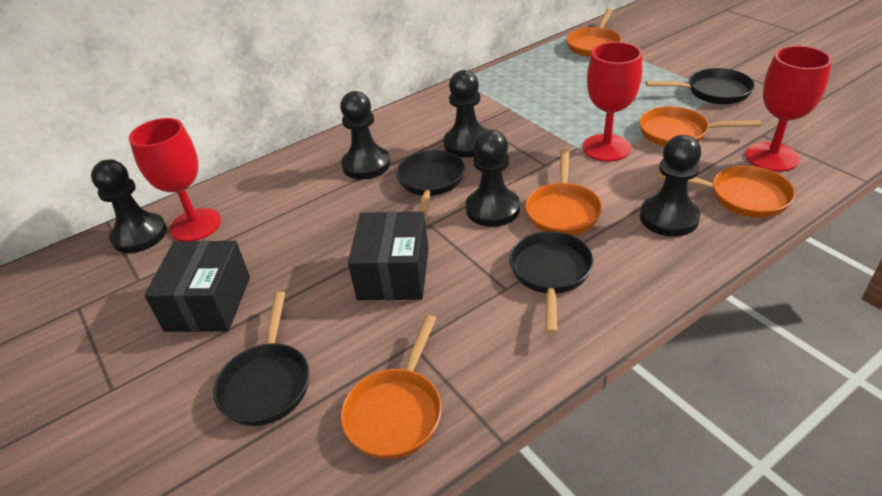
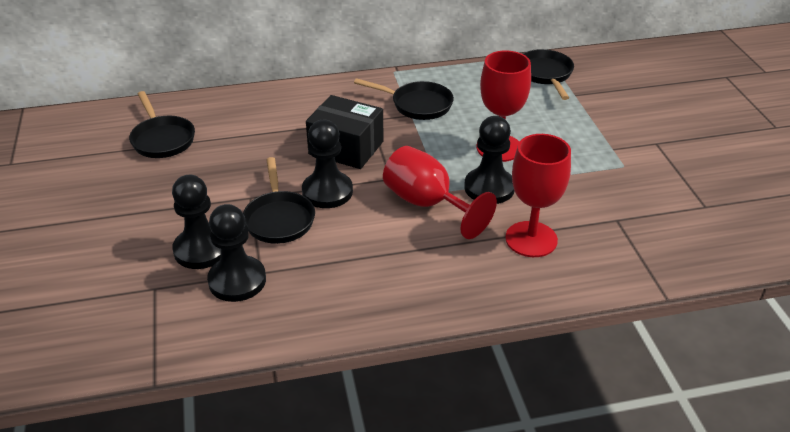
black box: 2 -> 1
black pawn: 5 -> 4
orange pan: 5 -> 0

